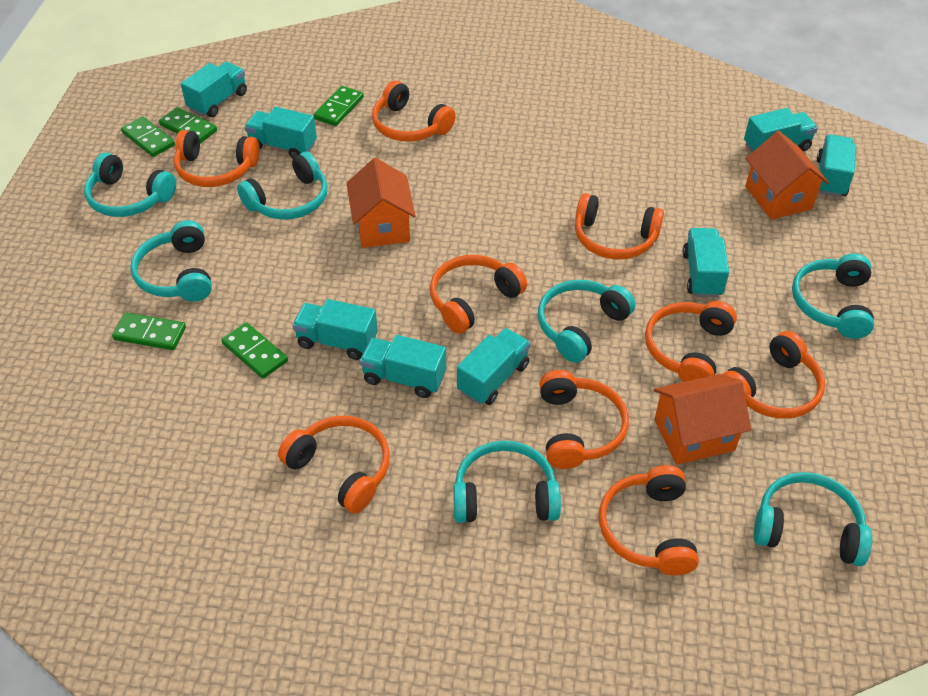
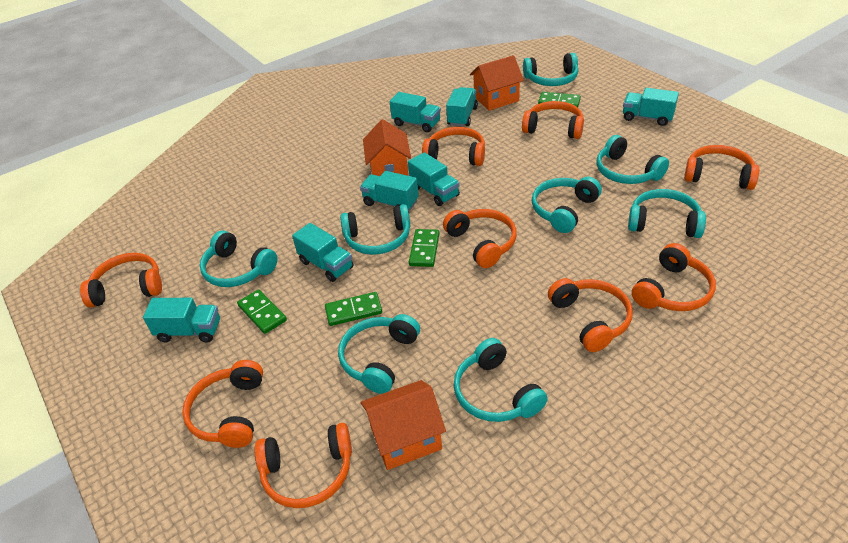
green domino: 5 -> 4
turquoise headphones: 7 -> 8
turquoise truck: 8 -> 7

